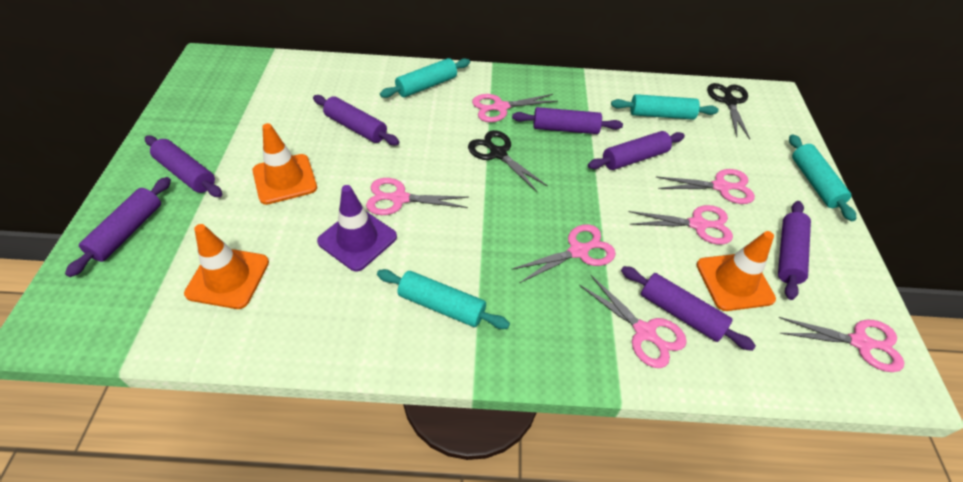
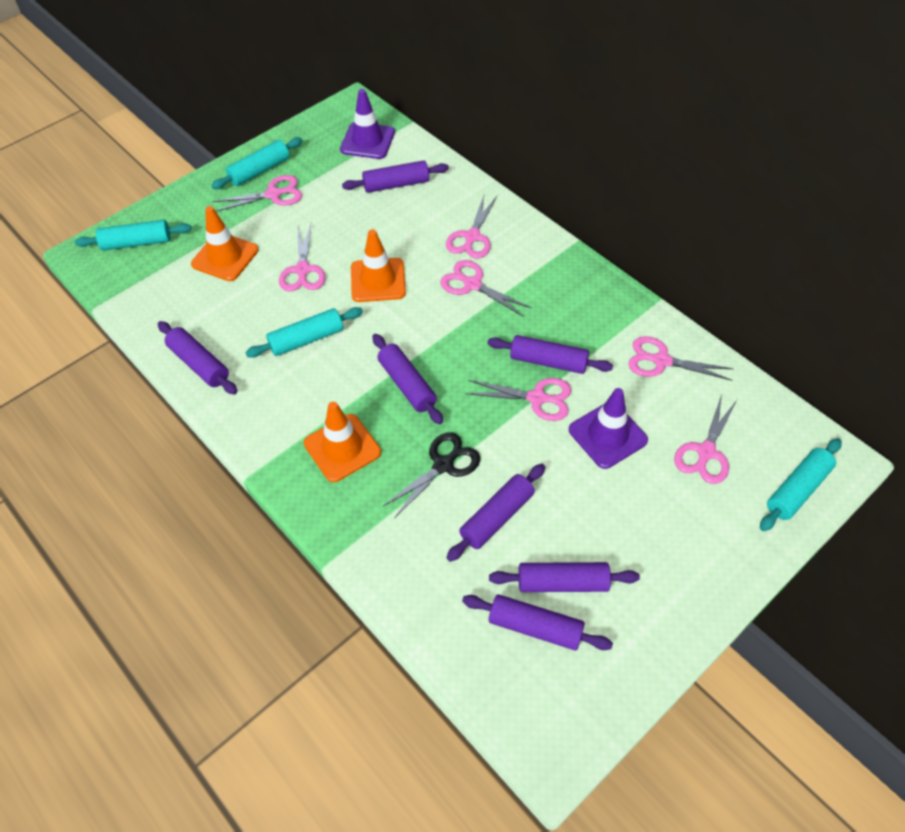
black scissors: 2 -> 1
purple traffic cone: 1 -> 2

